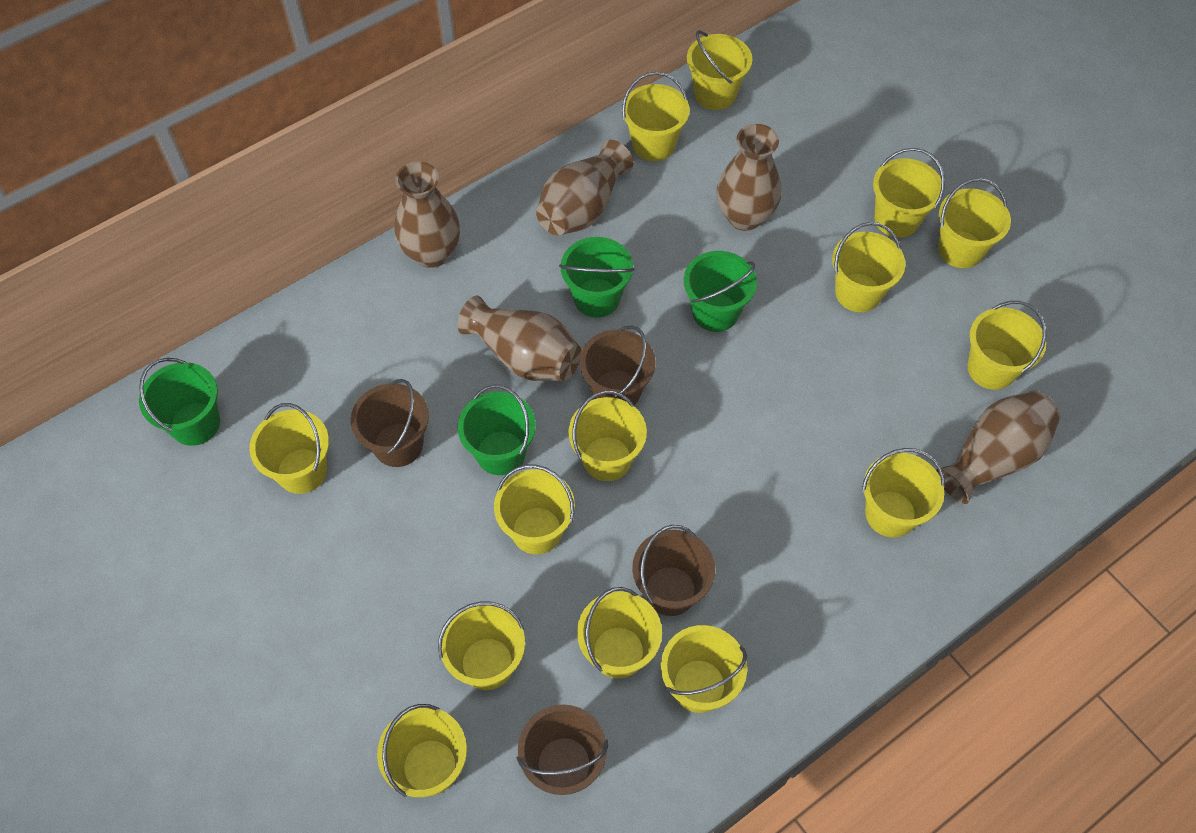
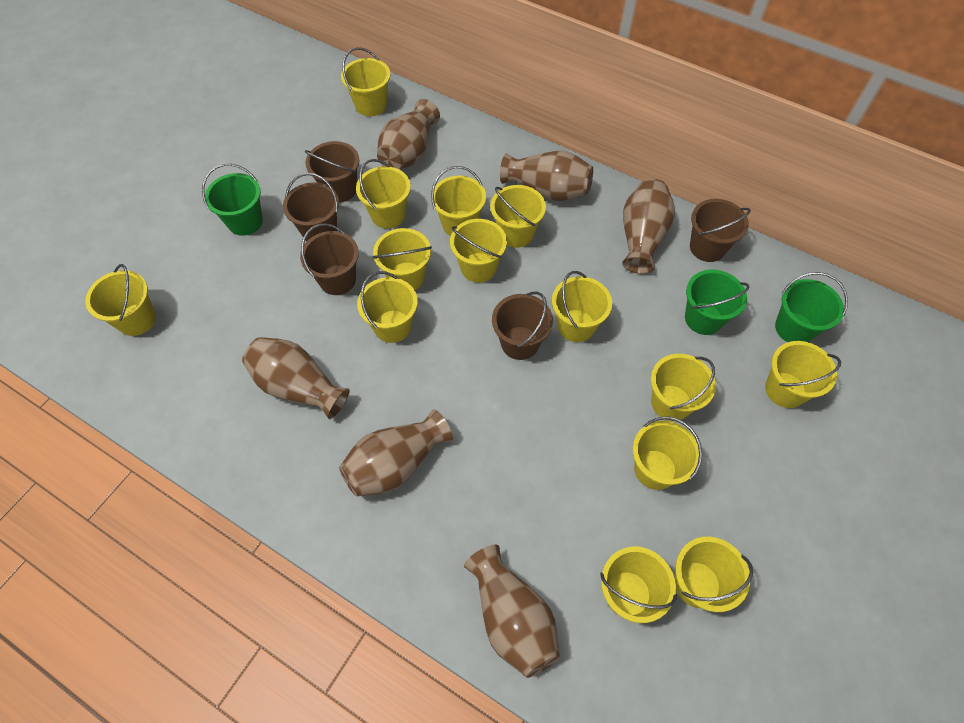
brown bucket: 4 -> 5
brown vase: 5 -> 6
green bucket: 4 -> 3

